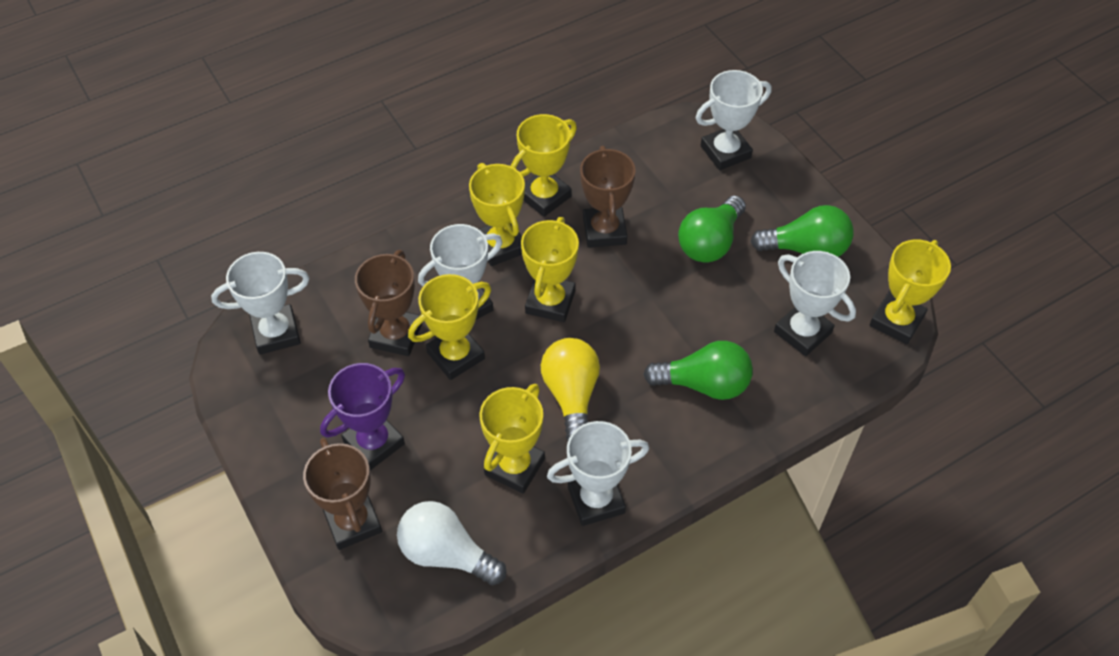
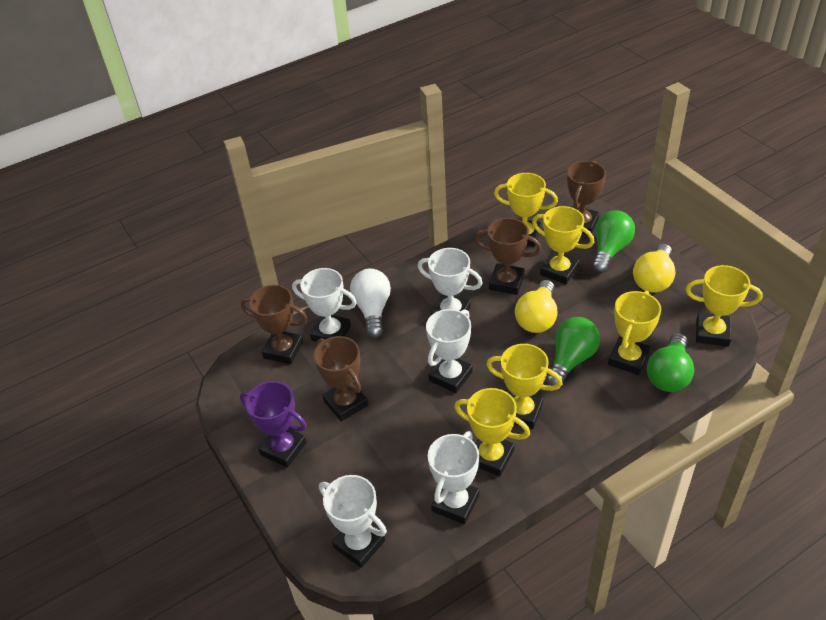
brown trophy: 3 -> 4
yellow light bulb: 1 -> 2

